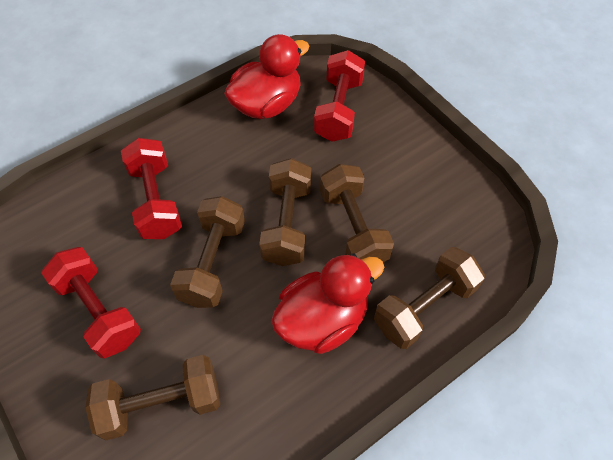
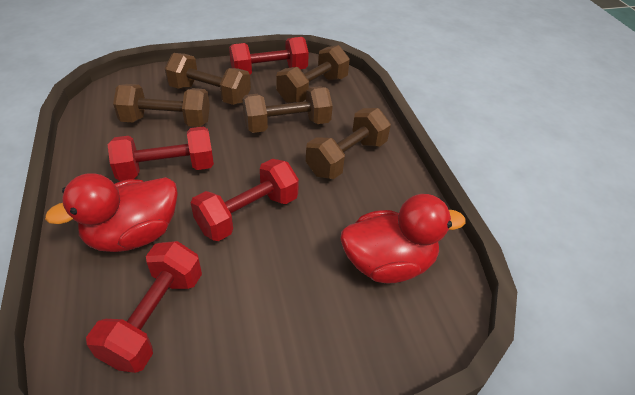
red dumbbell: 3 -> 4

